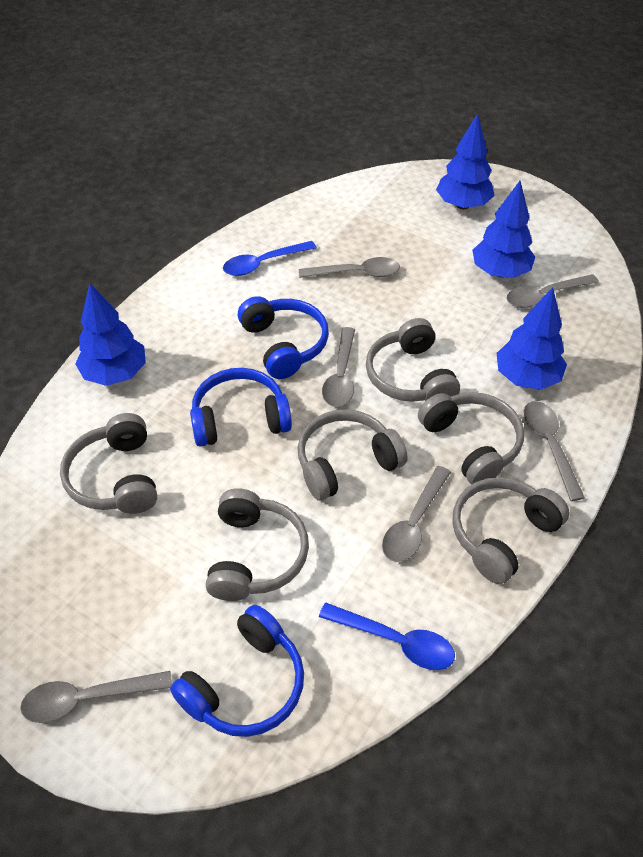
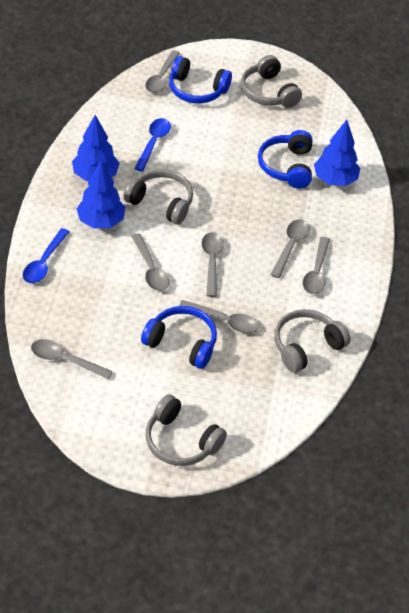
blue tree: 4 -> 3
grey headphones: 6 -> 4
grey spoon: 6 -> 7

